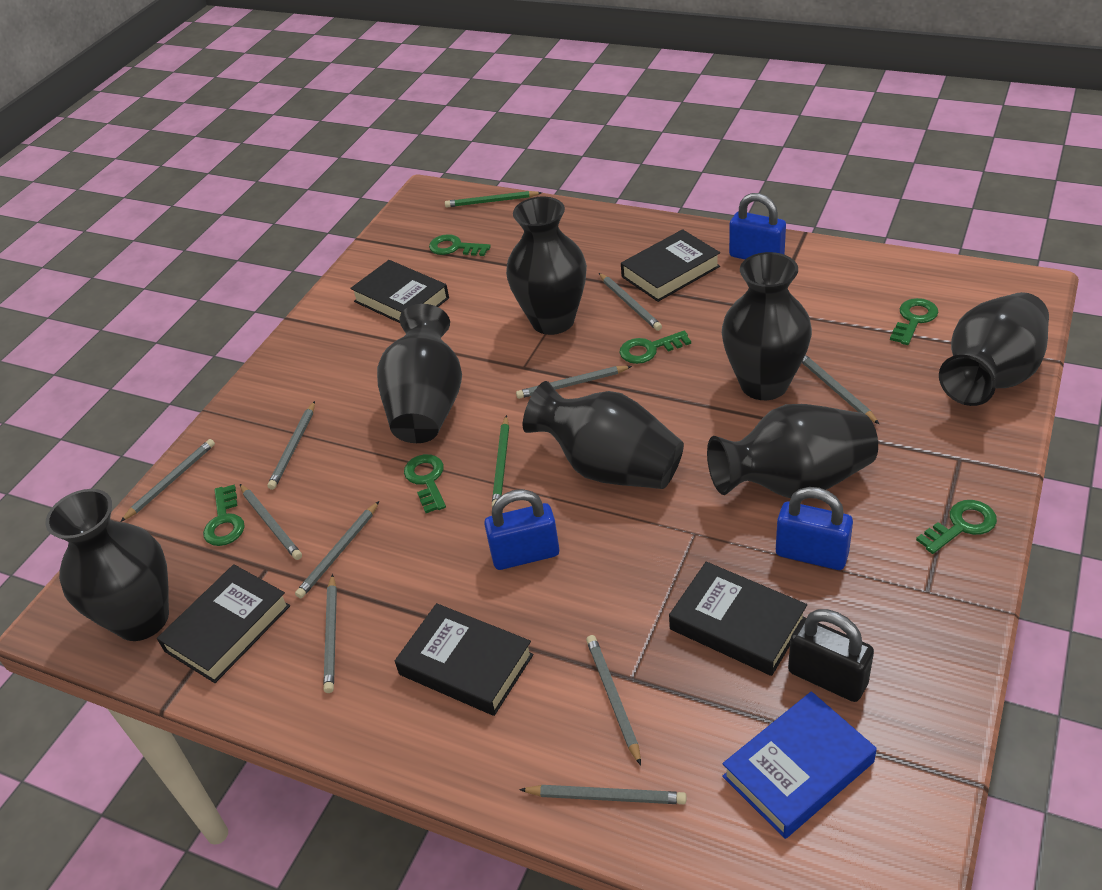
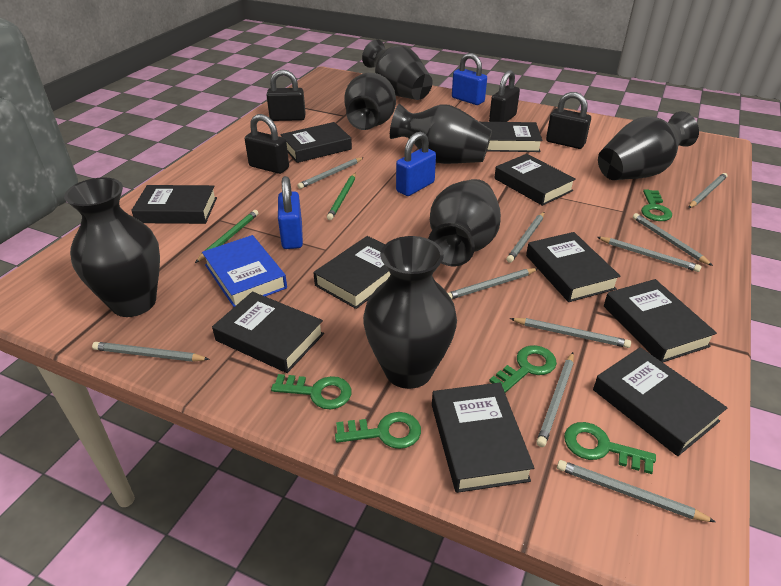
black book: 5 -> 10
black padlock: 1 -> 4
green key: 6 -> 5

